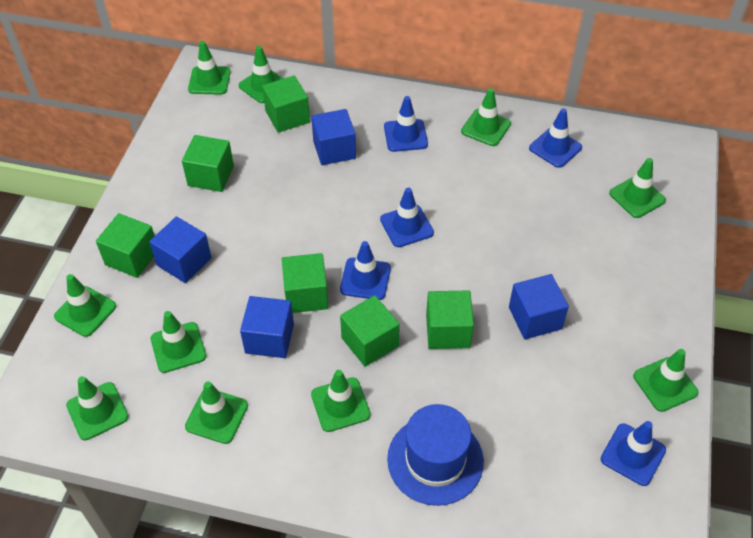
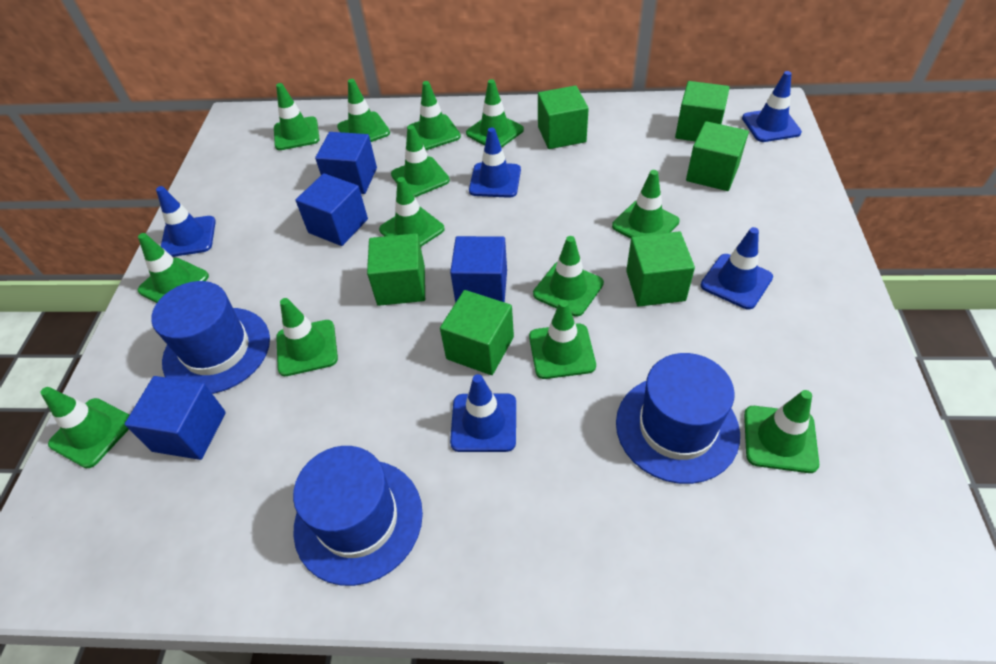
blue hat: 1 -> 3
green traffic cone: 10 -> 13

